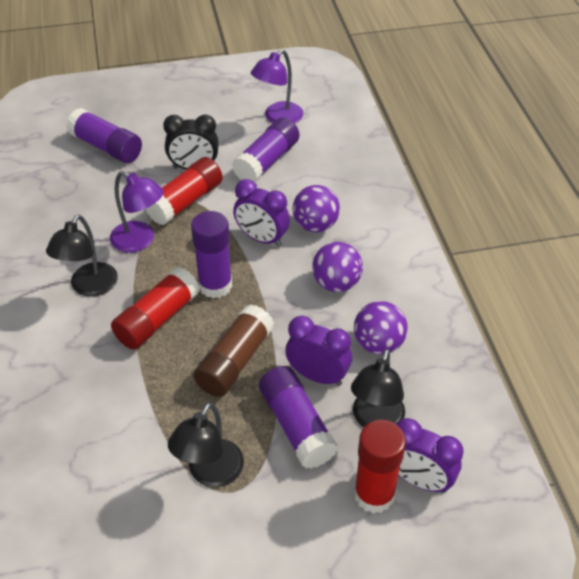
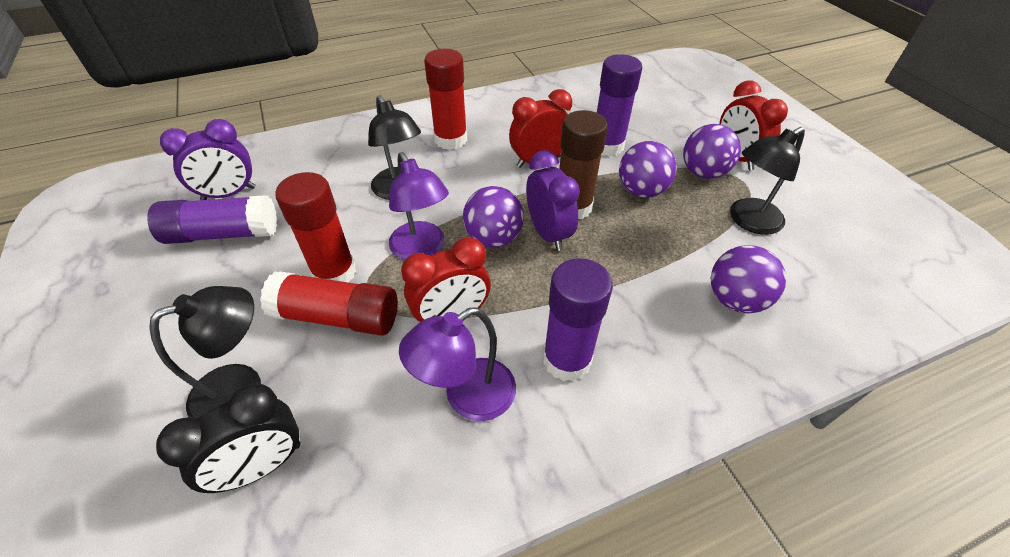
purple ball: 3 -> 4
purple clock: 3 -> 2
purple glue stick: 4 -> 3
red clock: 0 -> 3

